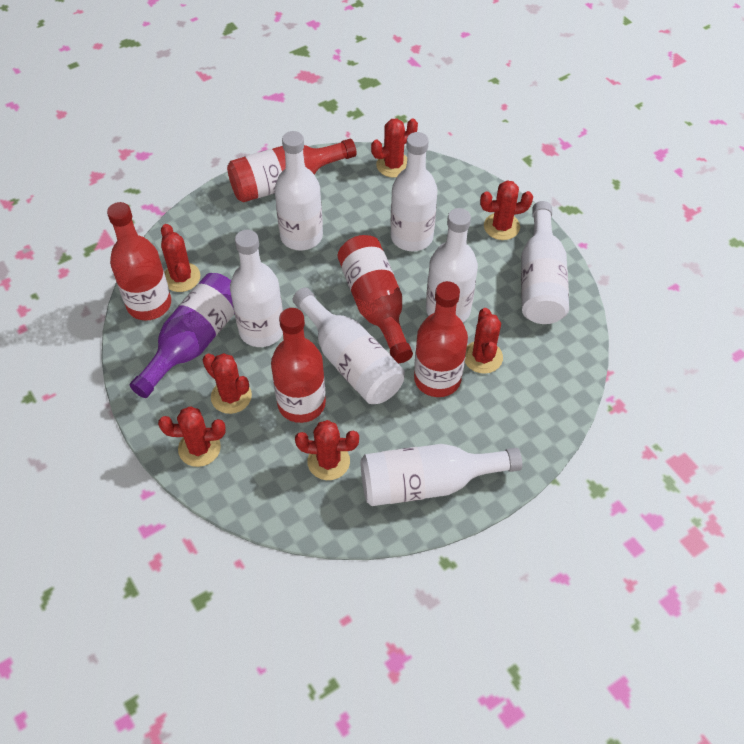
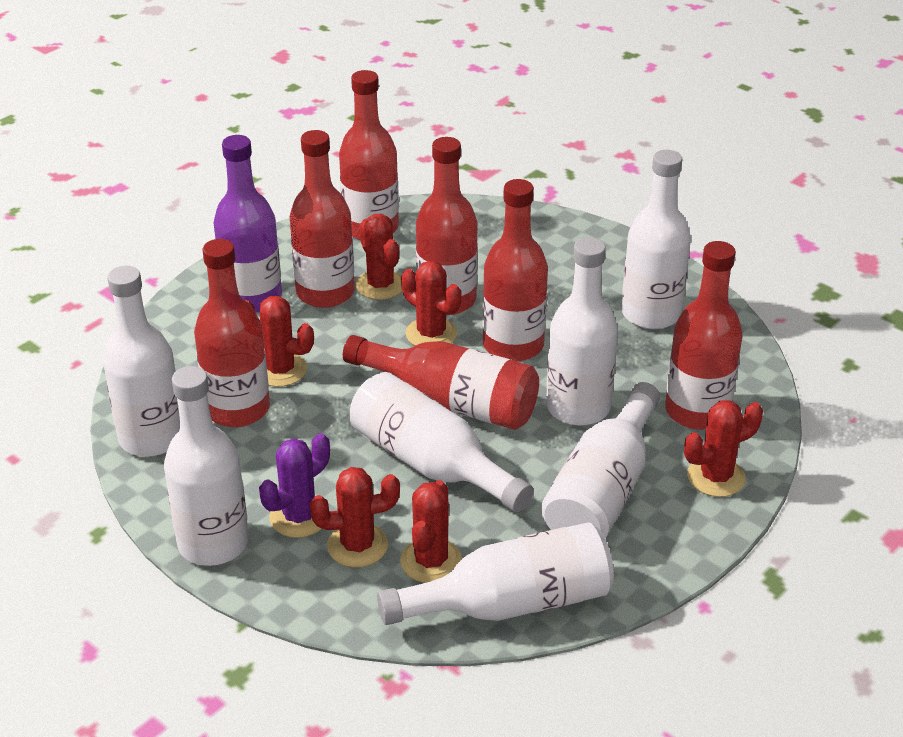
purple cactus: 0 -> 1
red bottle: 5 -> 7
red cactus: 7 -> 6

